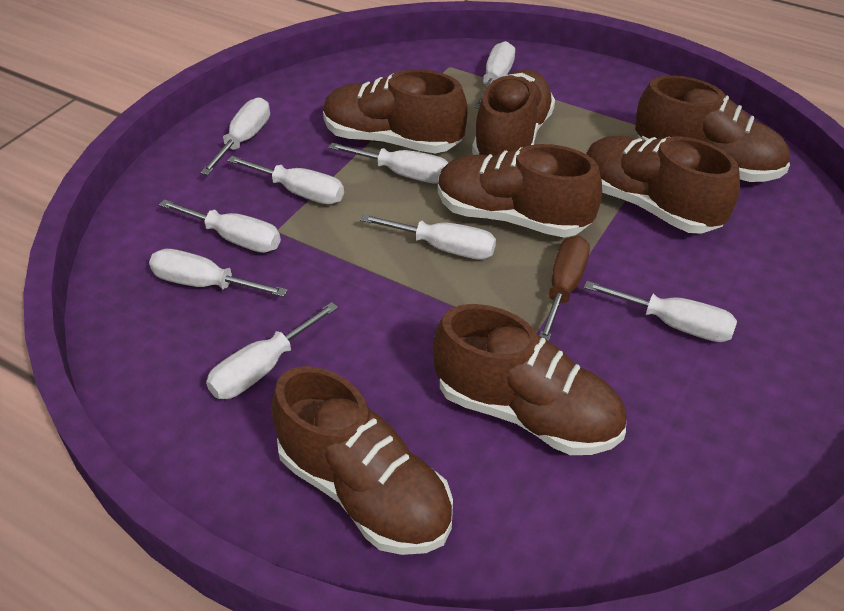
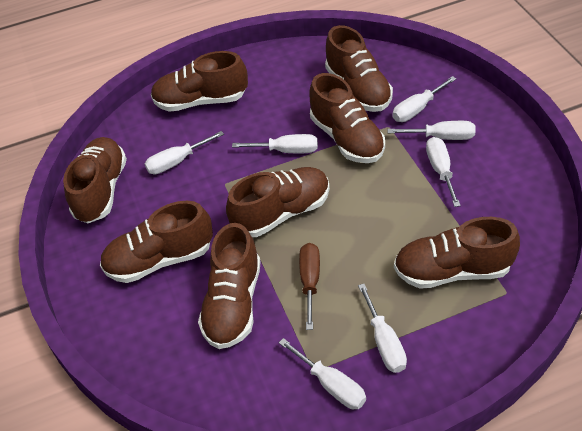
brown shoe: 7 -> 8
white screwdriver: 9 -> 7

